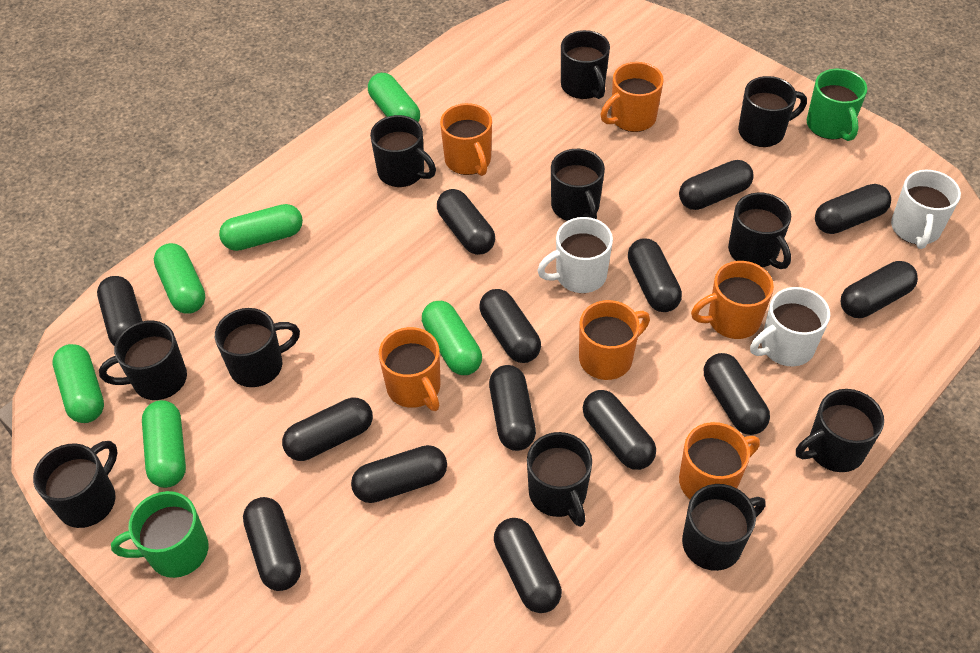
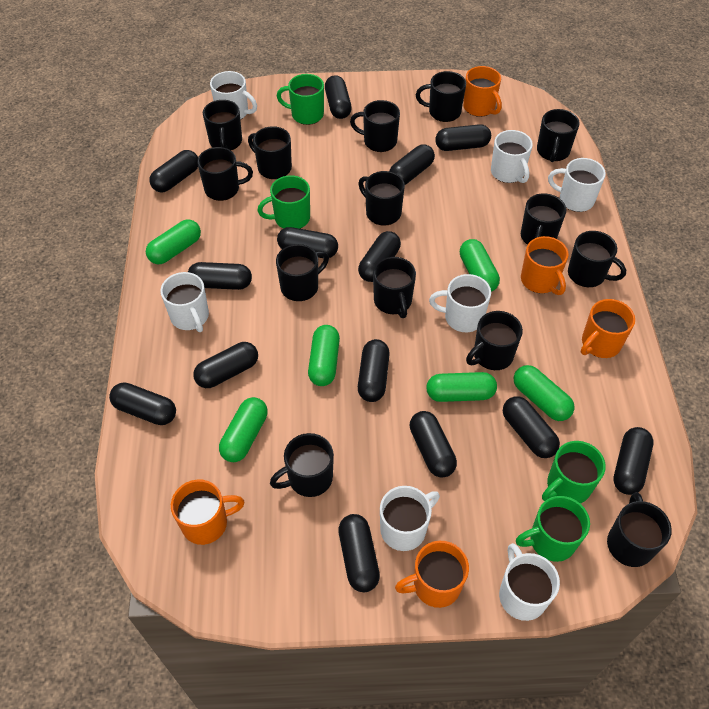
black mug: 11 -> 14
green mug: 2 -> 4
orange mug: 6 -> 5
white mug: 3 -> 7

